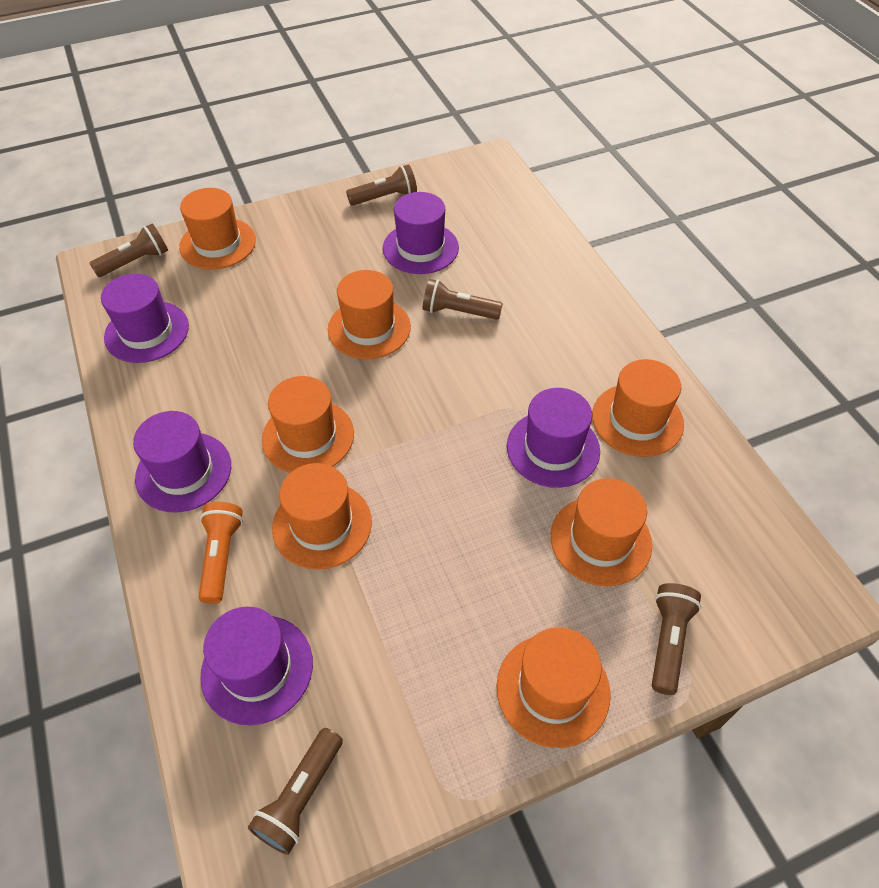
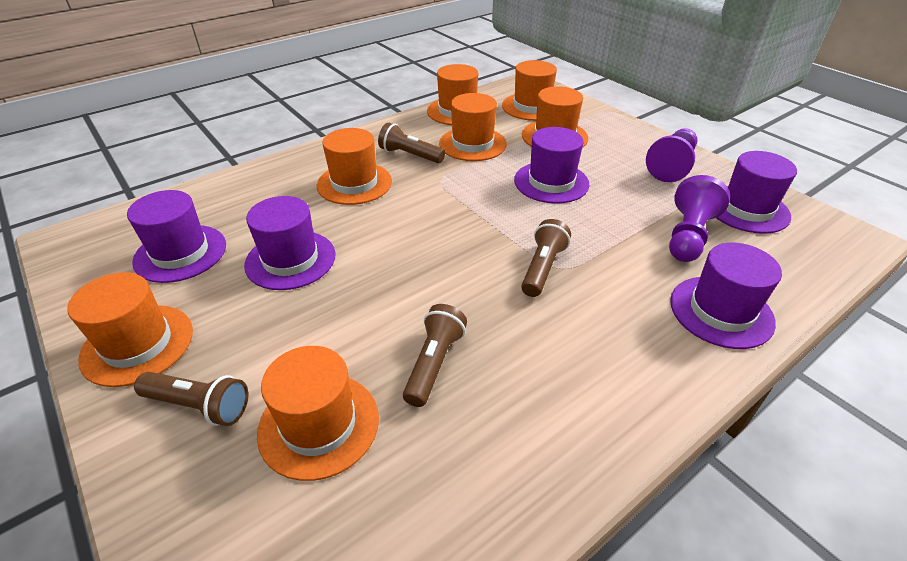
brown flashlight: 5 -> 4
orange flashlight: 1 -> 0
purple pawn: 0 -> 2

